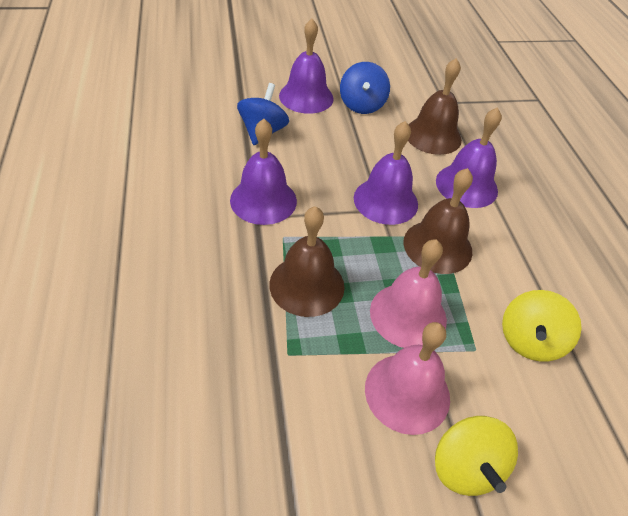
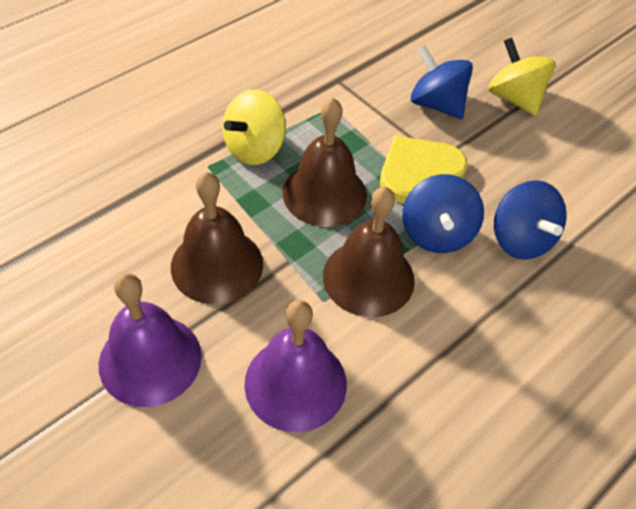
blue spinning top: 2 -> 3
pink bell: 2 -> 0
purple bell: 4 -> 2
yellow heart: 0 -> 1

